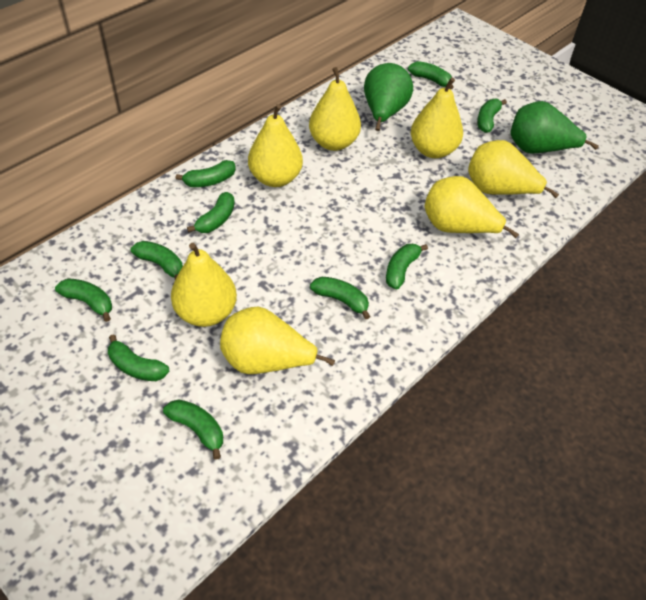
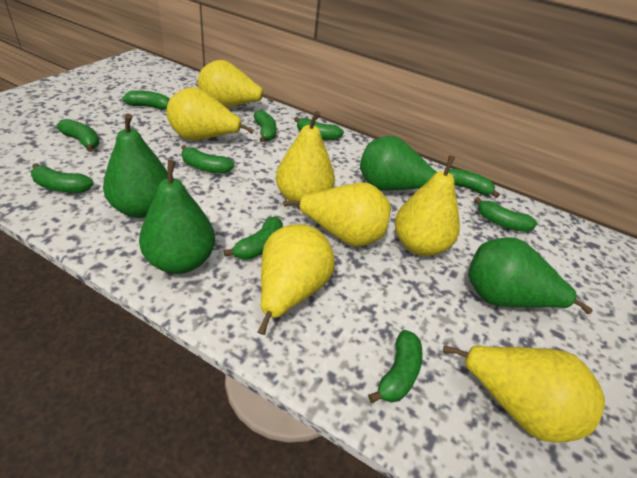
green pear: 2 -> 4

